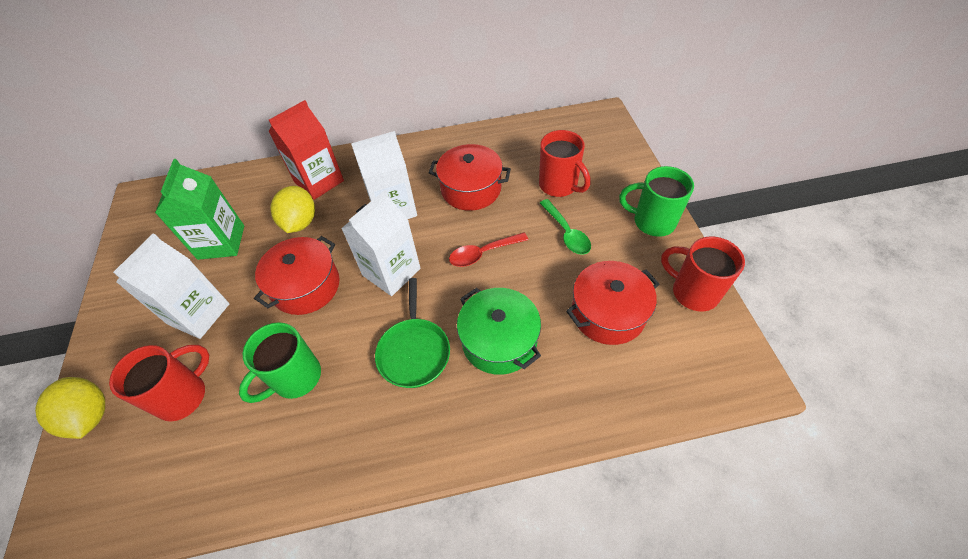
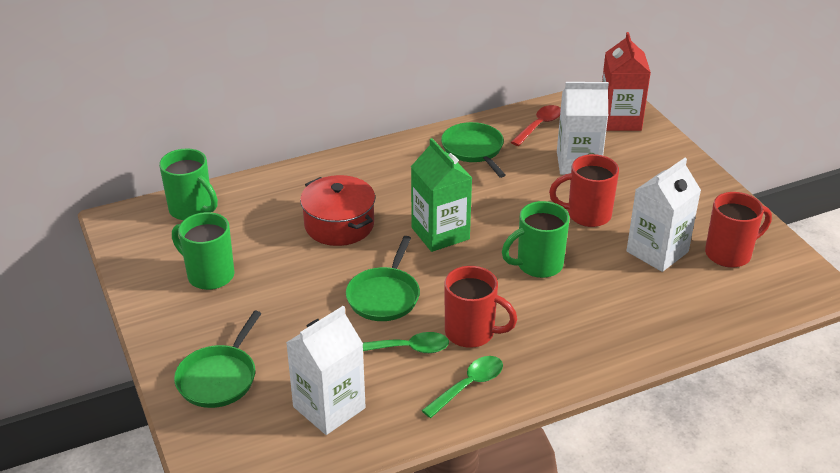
green mug: 2 -> 3
green pan: 1 -> 3
green pot: 1 -> 0
green spoon: 1 -> 2
red pot: 3 -> 1
yellow lemon: 2 -> 0

